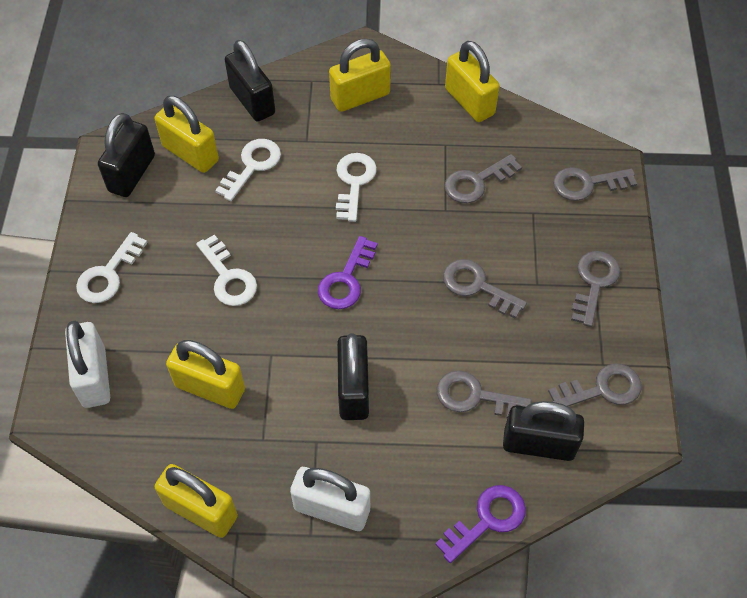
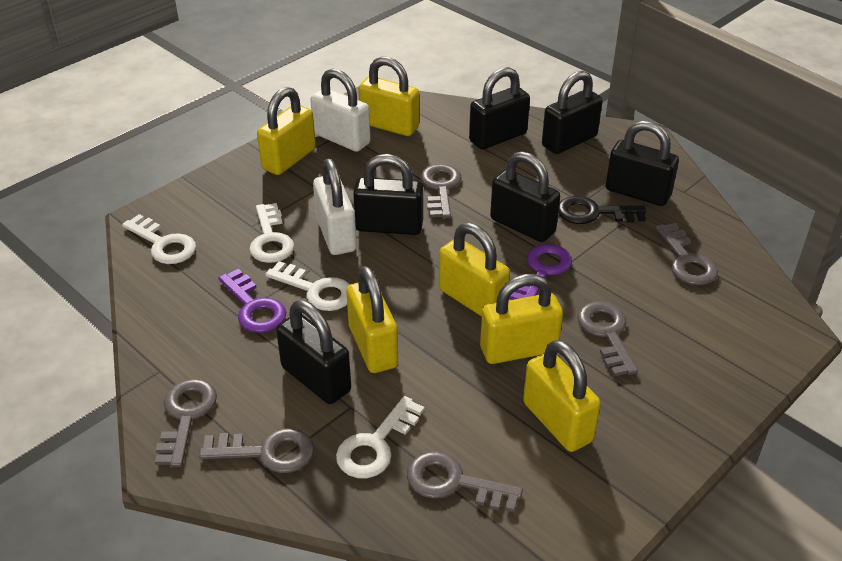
black key: 0 -> 1
black padlock: 4 -> 6
yellow padlock: 5 -> 6

